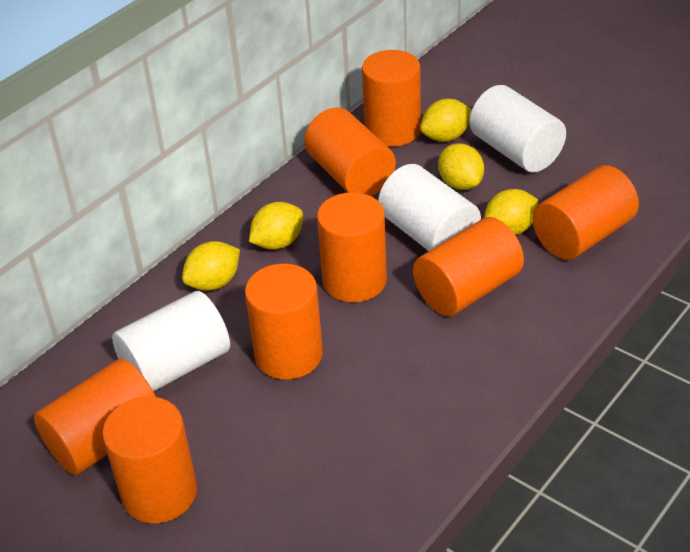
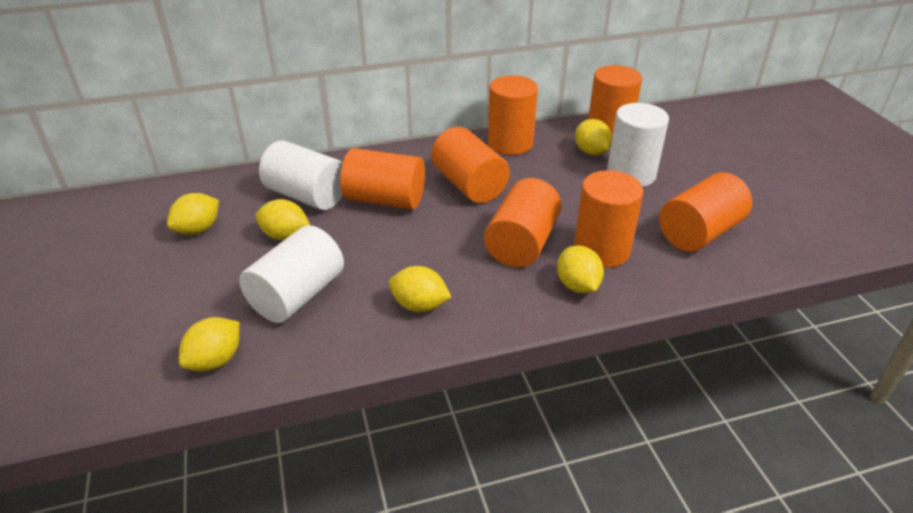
orange cylinder: 8 -> 7
yellow lemon: 5 -> 6

